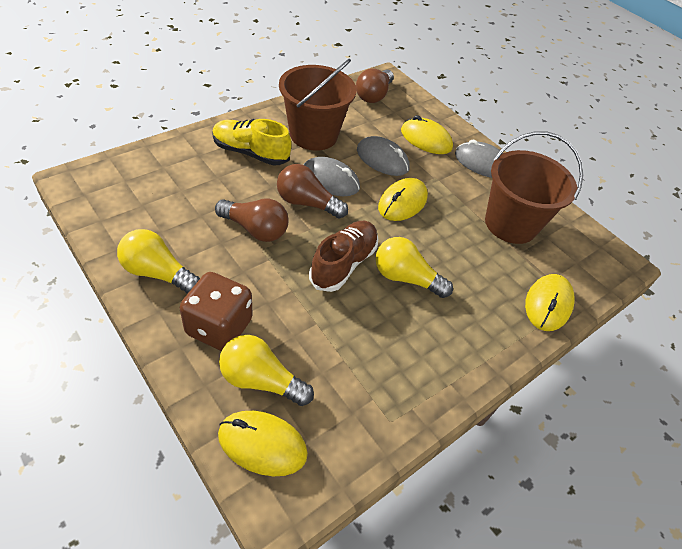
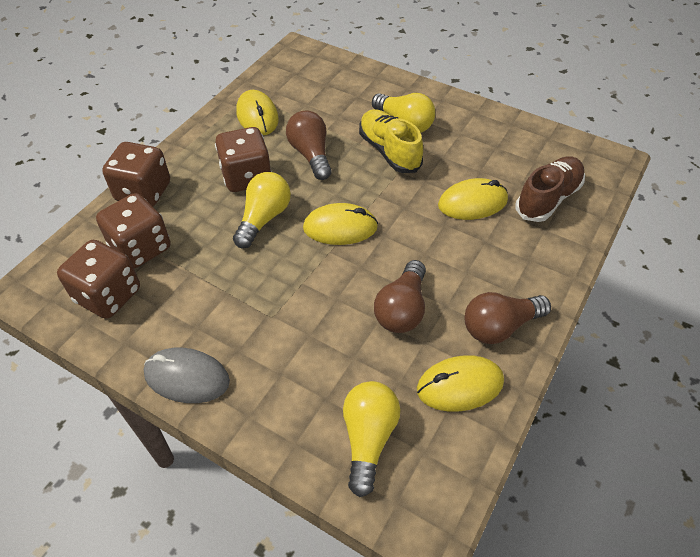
brown bucket: 2 -> 0
brown dice: 1 -> 4
grey mouse: 3 -> 1

